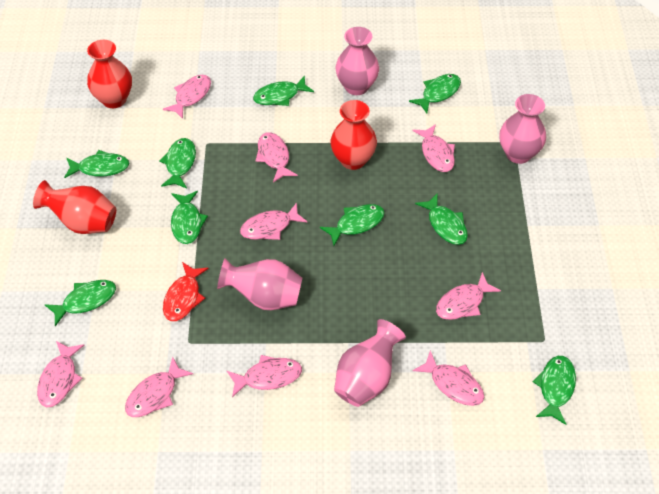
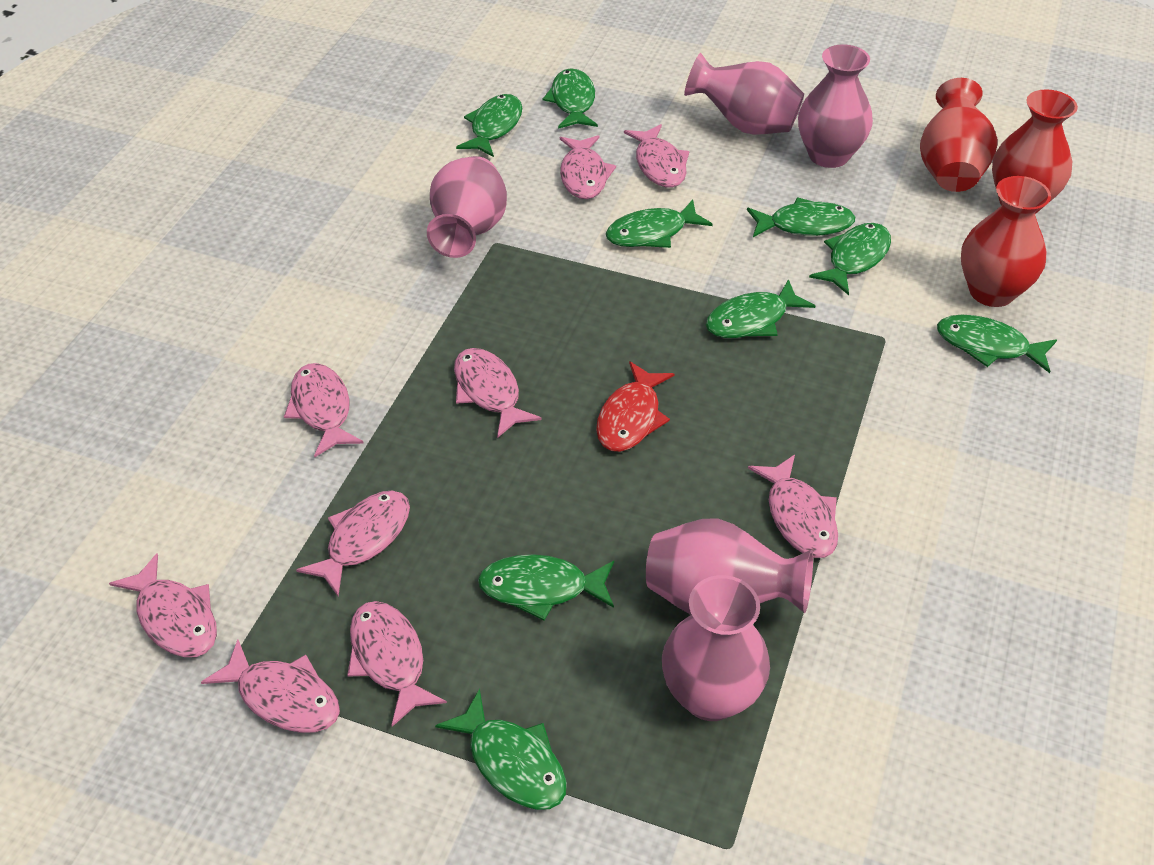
pink vase: 4 -> 5

